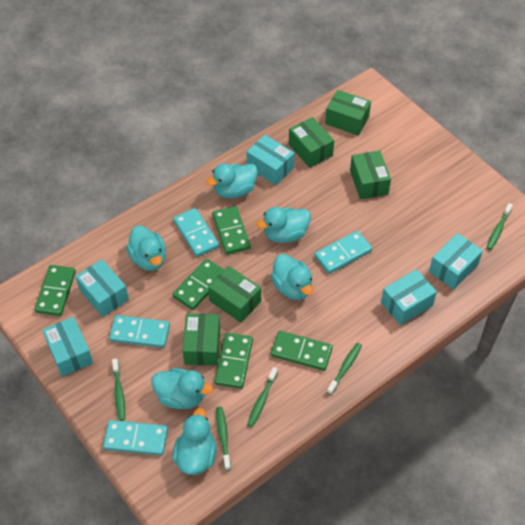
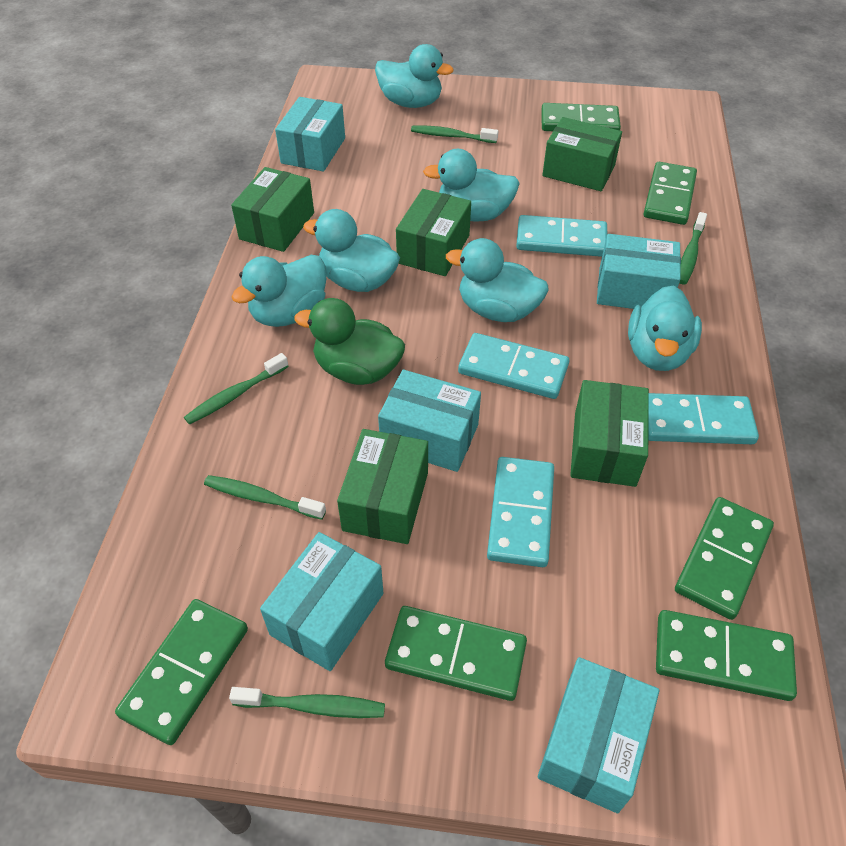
green domino: 5 -> 6
green duck: 0 -> 1

